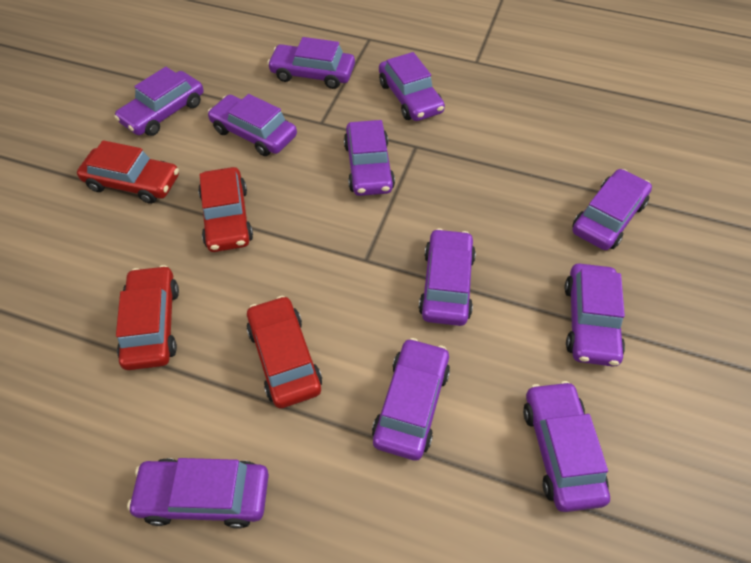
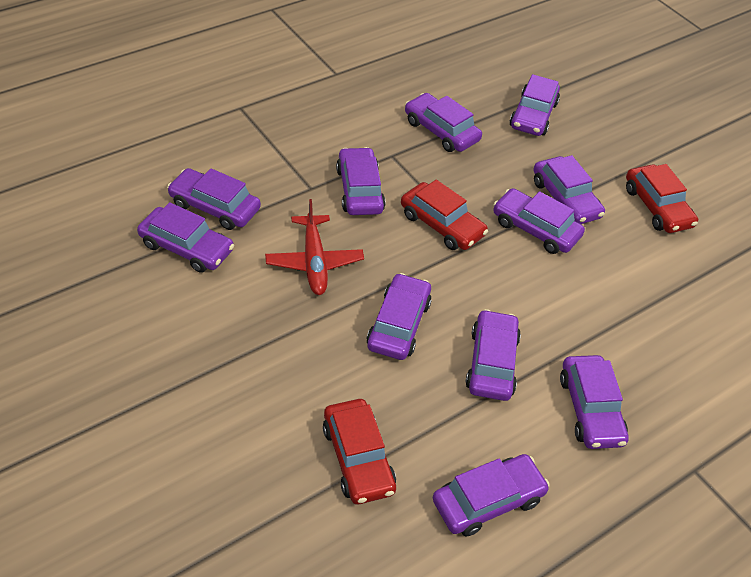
red car: 4 -> 3
red plane: 0 -> 1

